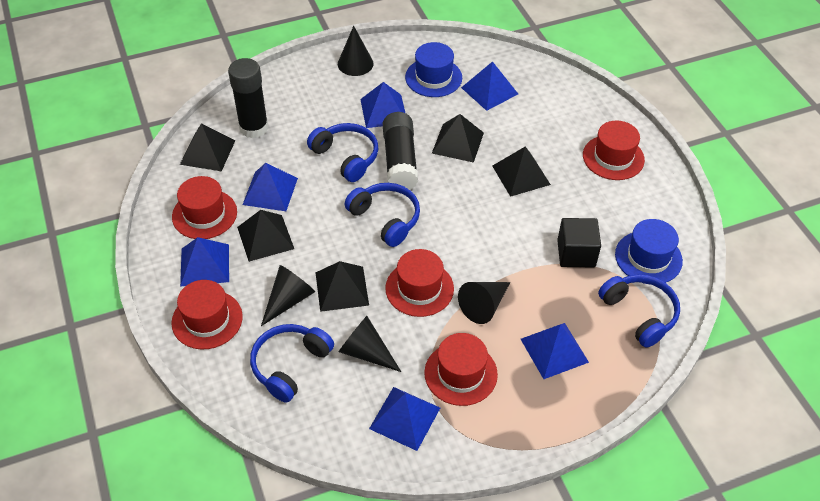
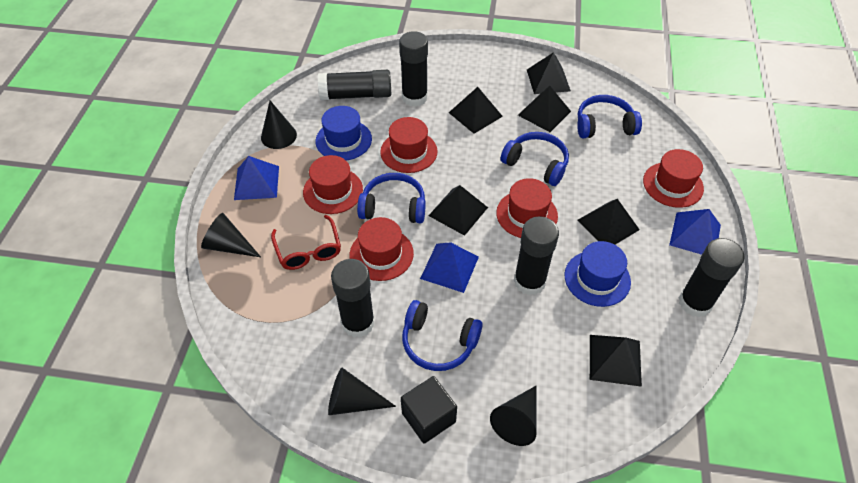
black glue stick: 2 -> 5
black pyramid: 5 -> 6
blue pyramid: 6 -> 3
red glasses: 0 -> 1

